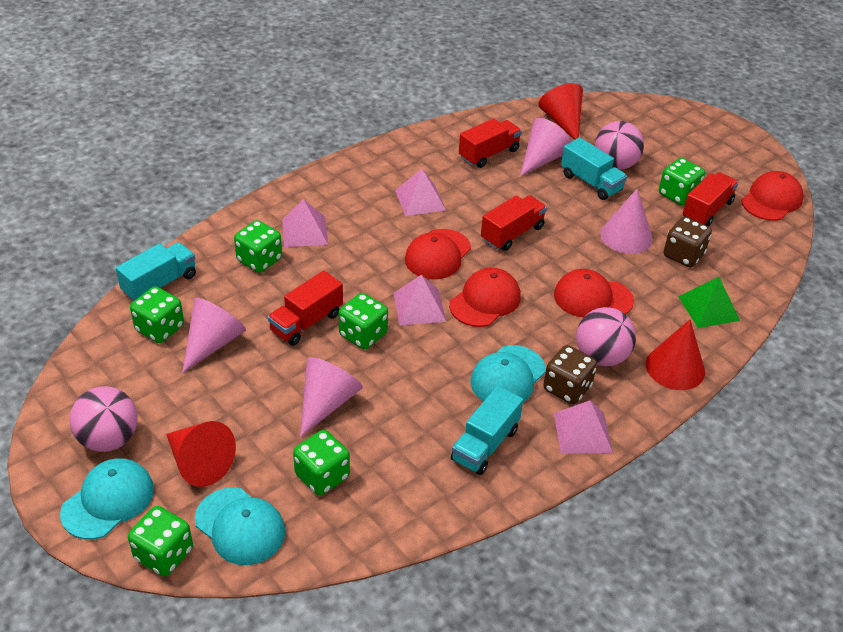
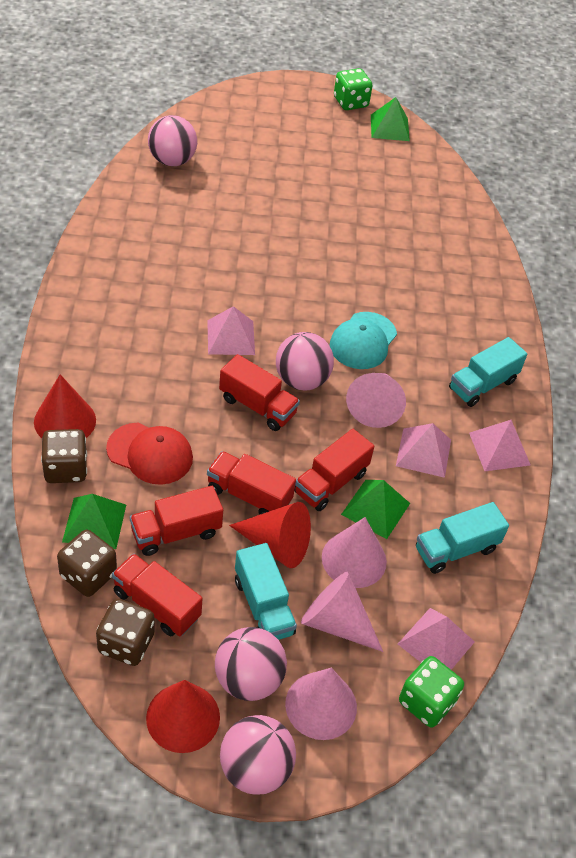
brown dice: 2 -> 3
green dice: 6 -> 2
green pyramid: 1 -> 3
pink ball: 3 -> 4
red cap: 4 -> 1
red truck: 4 -> 5
turquoise cap: 3 -> 1

